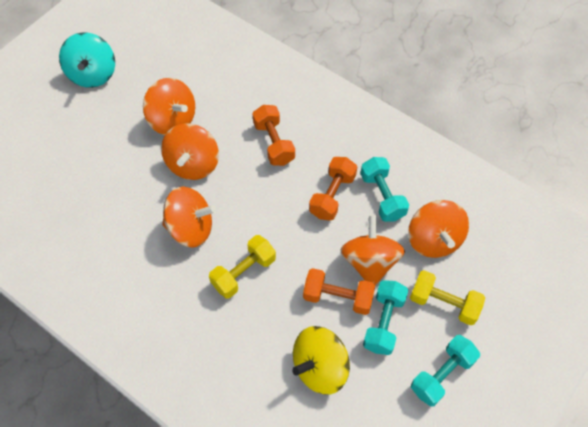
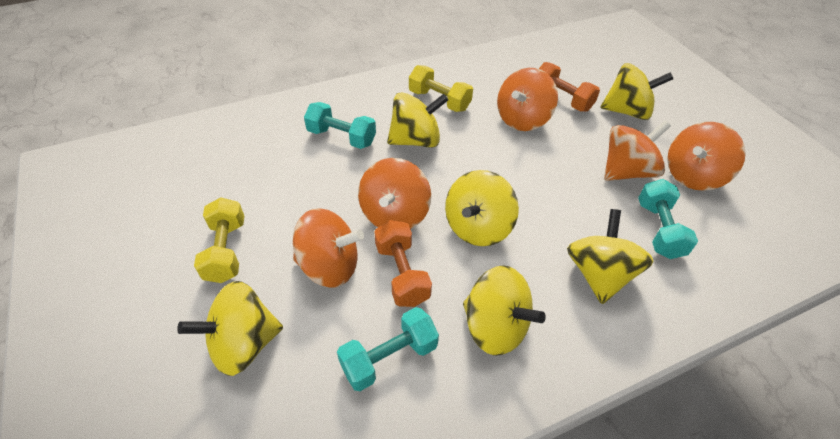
orange dumbbell: 3 -> 2
turquoise spinning top: 1 -> 0
yellow spinning top: 1 -> 6

